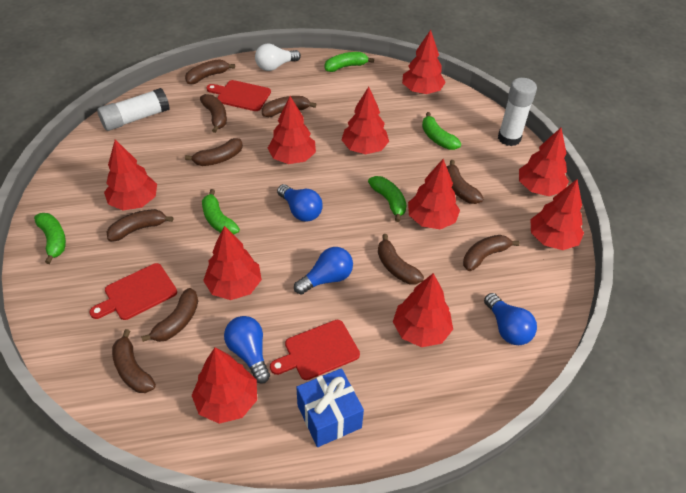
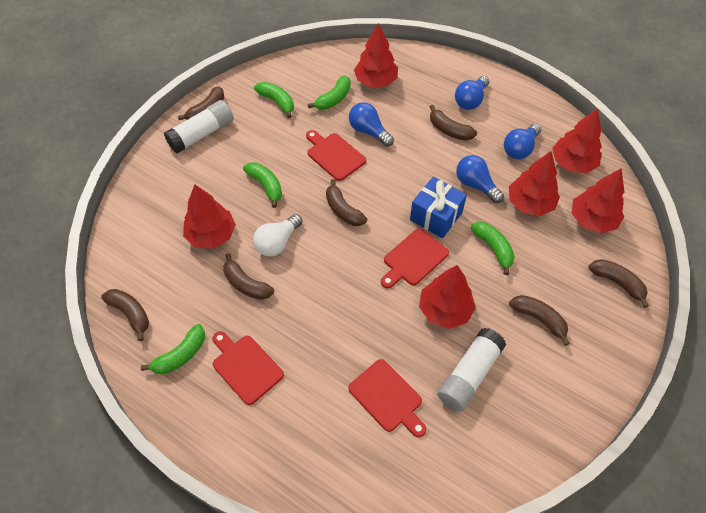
brown banana: 10 -> 7
red cutting board: 3 -> 4
red tree: 10 -> 6

